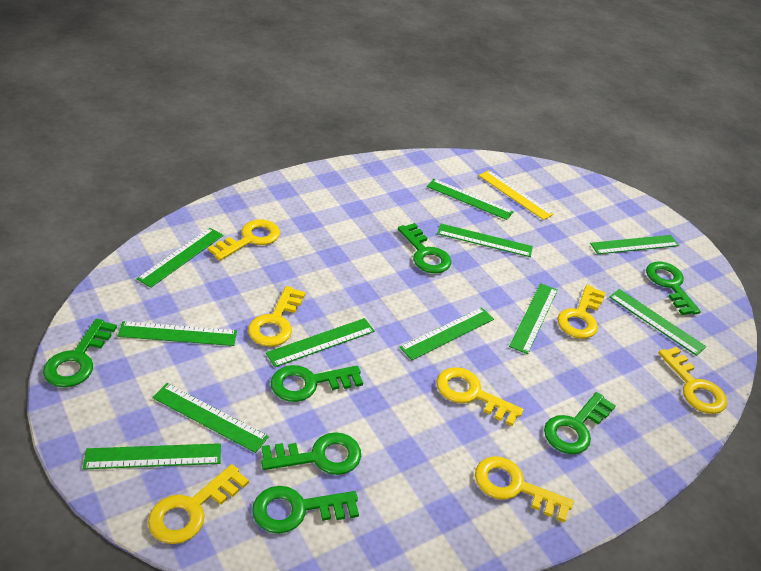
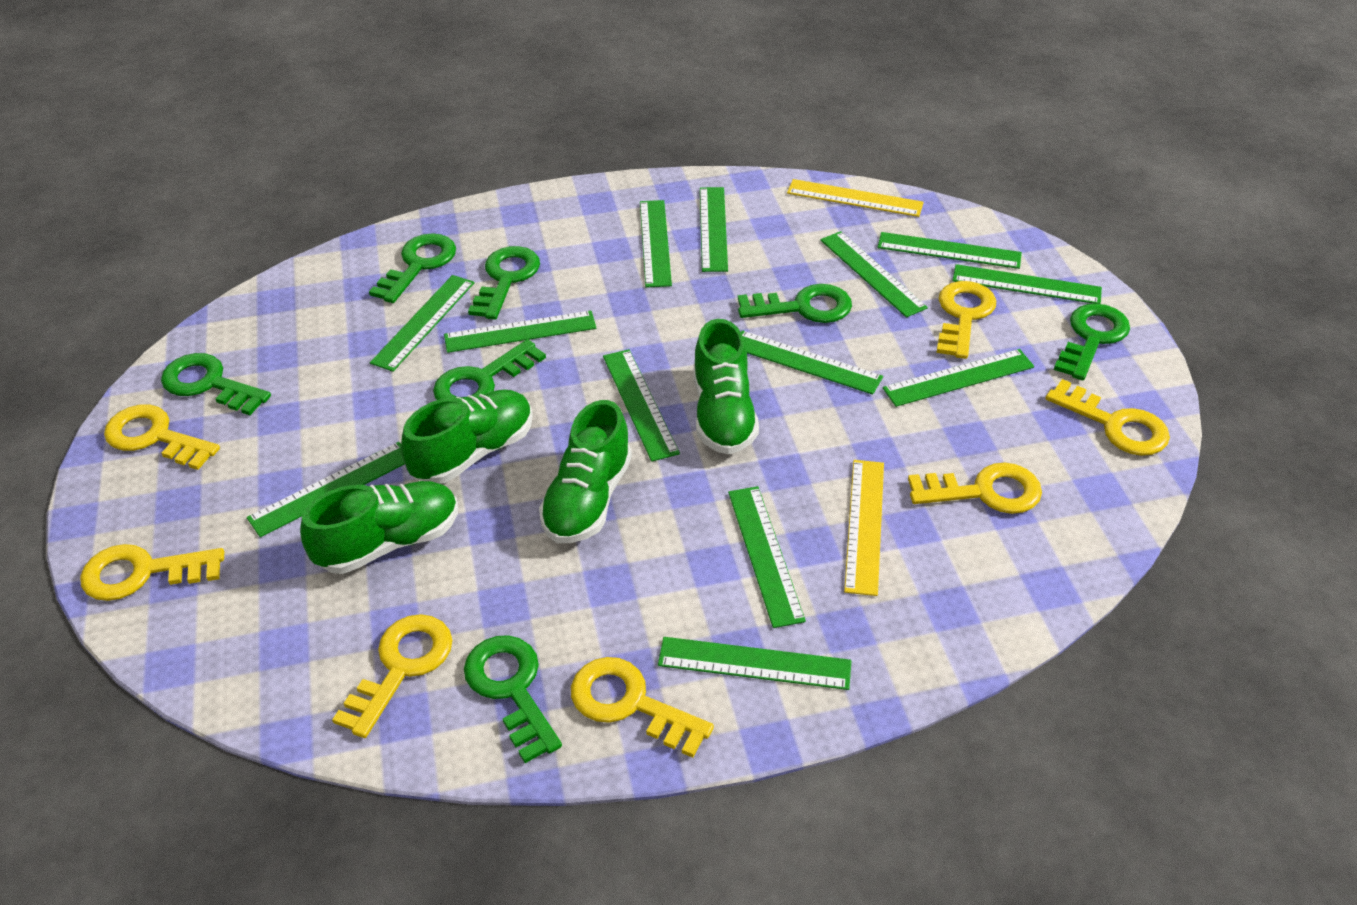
green ruler: 11 -> 13
green shoe: 0 -> 4
yellow ruler: 1 -> 2

